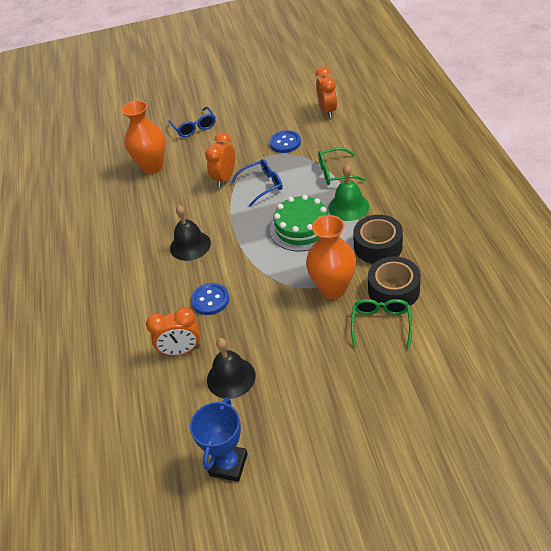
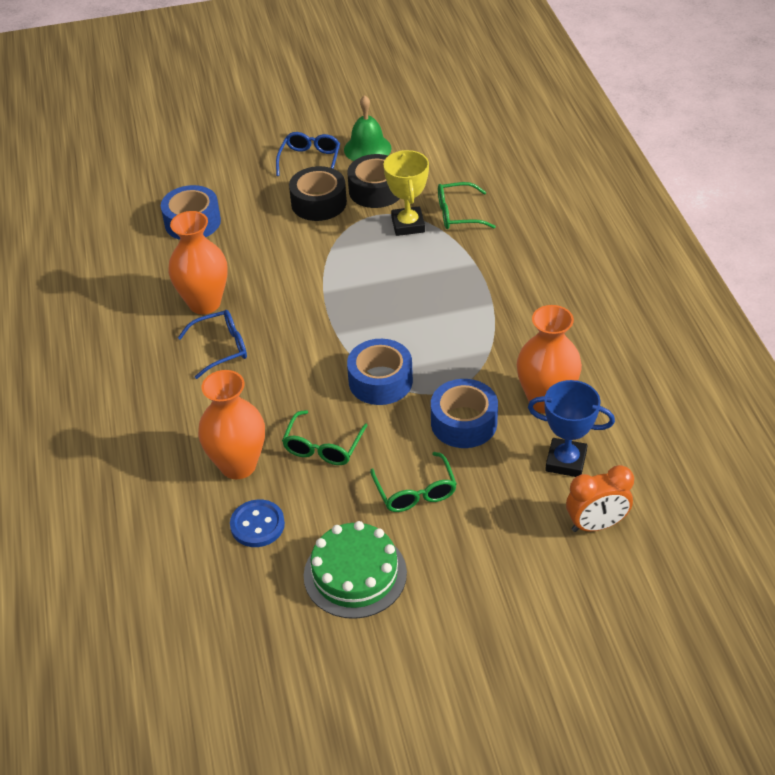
black bell: 2 -> 0
blue button: 2 -> 1
blue tape: 0 -> 3
green glasses: 2 -> 3
orange clock: 3 -> 1
orange vase: 2 -> 3
yellow trophy: 0 -> 1

